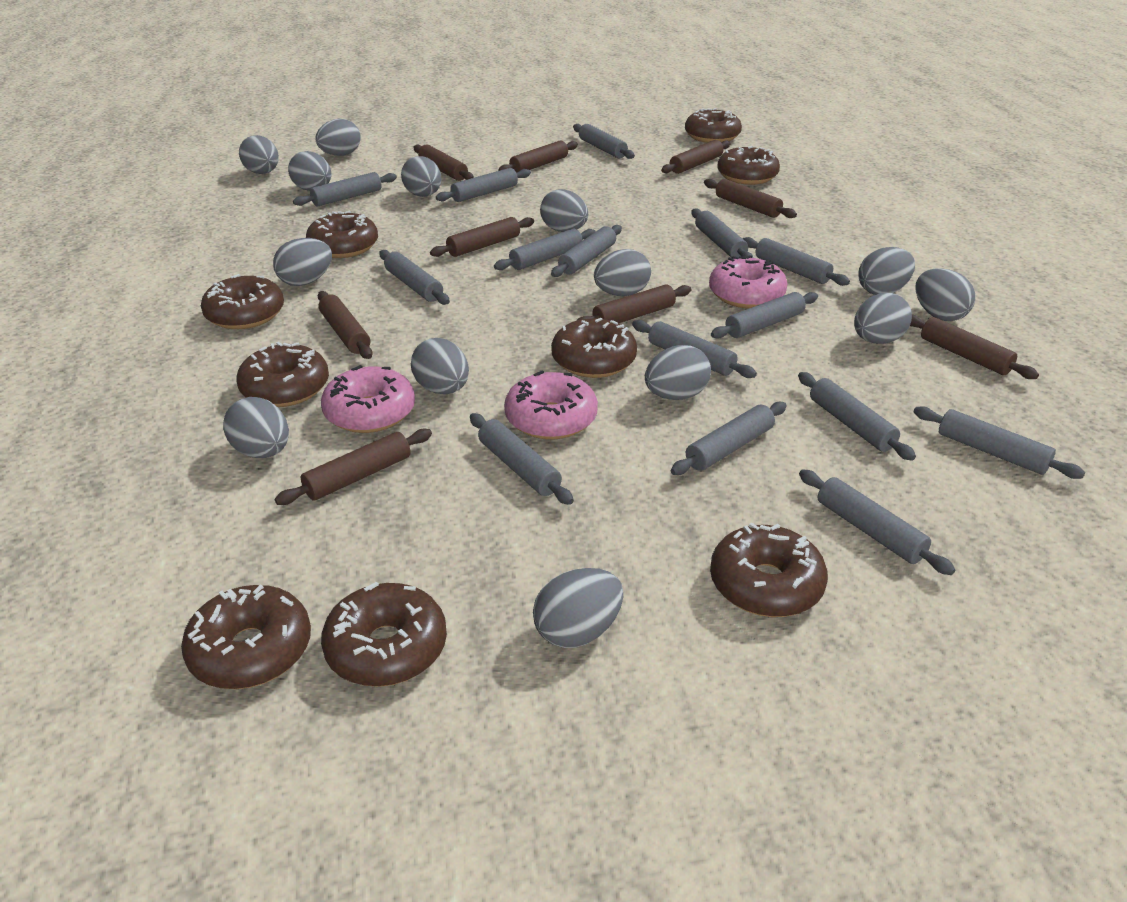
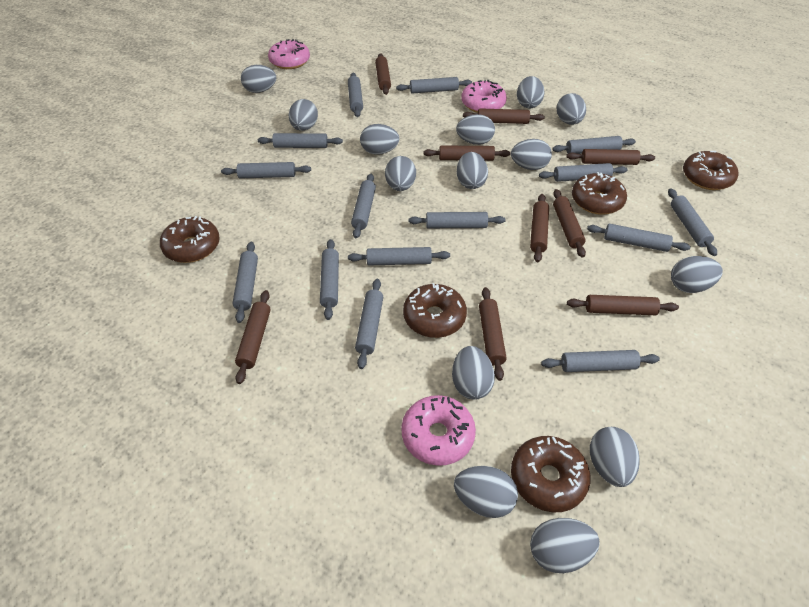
brown donut: 9 -> 5

